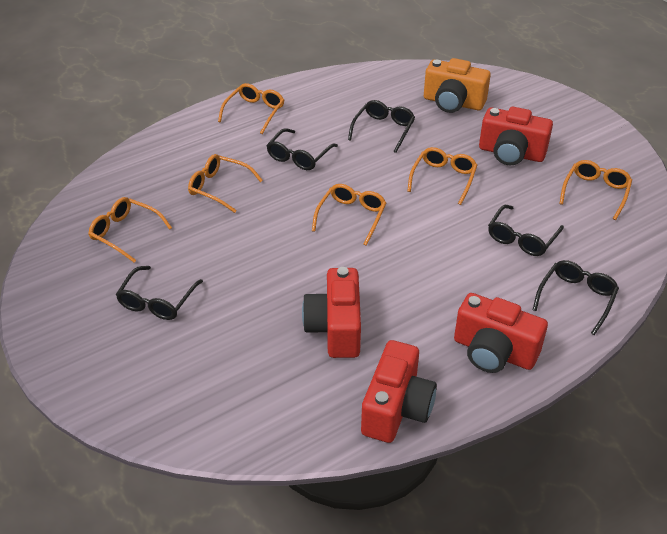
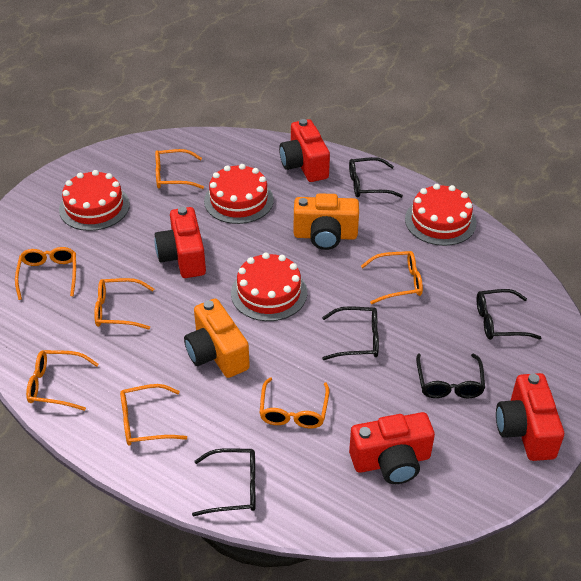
orange camera: 1 -> 2
orange glasses: 6 -> 7
red cake: 0 -> 4

